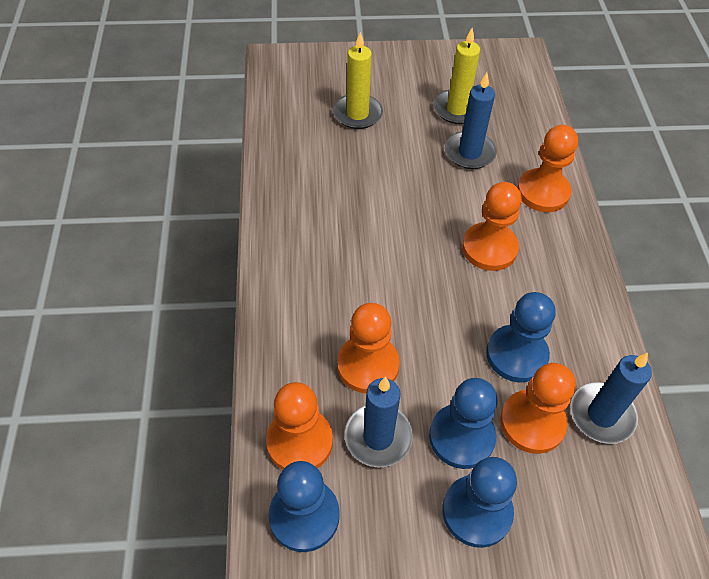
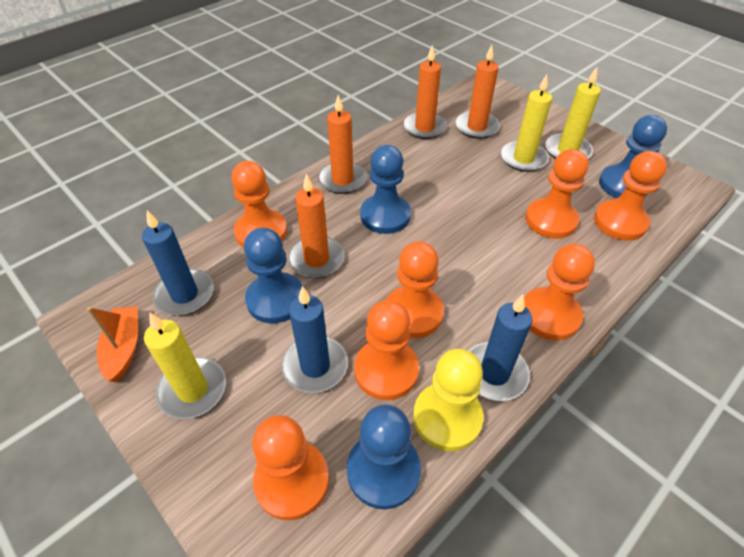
orange boat: 0 -> 1
orange candle: 0 -> 4
orange pawn: 5 -> 7
yellow candle: 2 -> 3
yellow pawn: 0 -> 1

